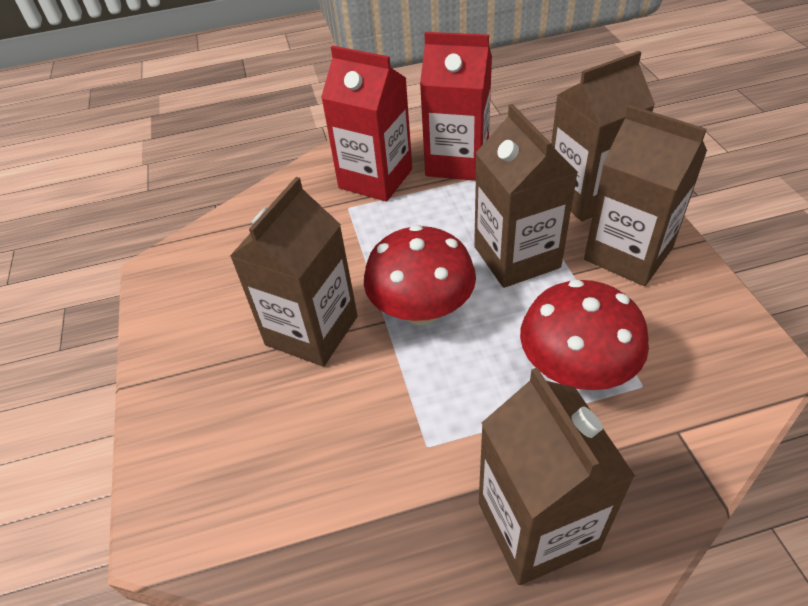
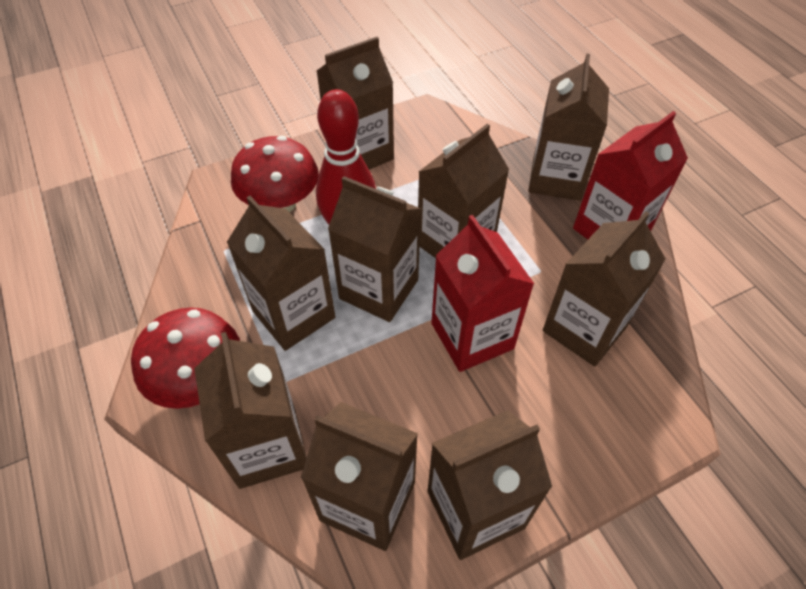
brown carton: 5 -> 9
red bowling pin: 0 -> 1

